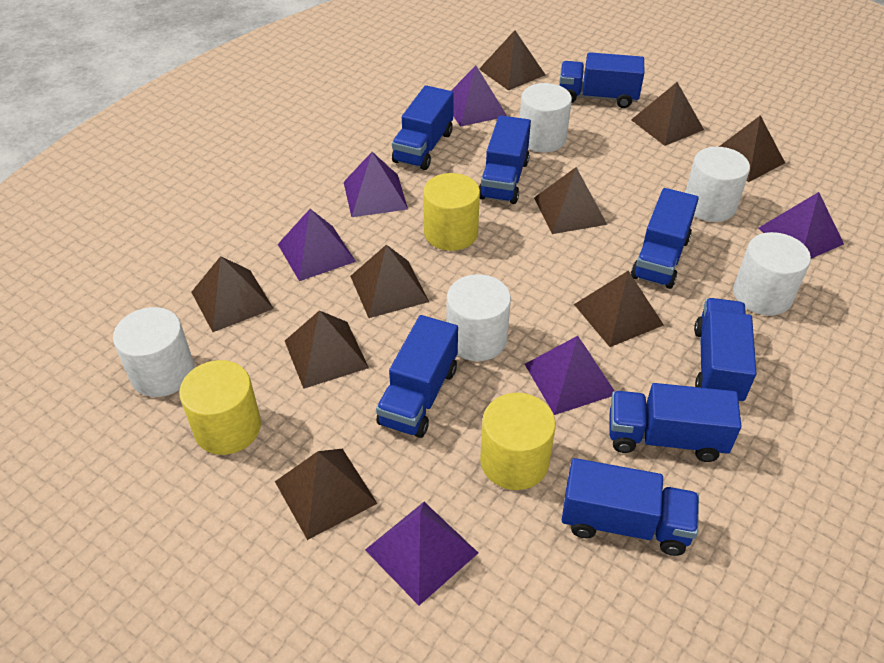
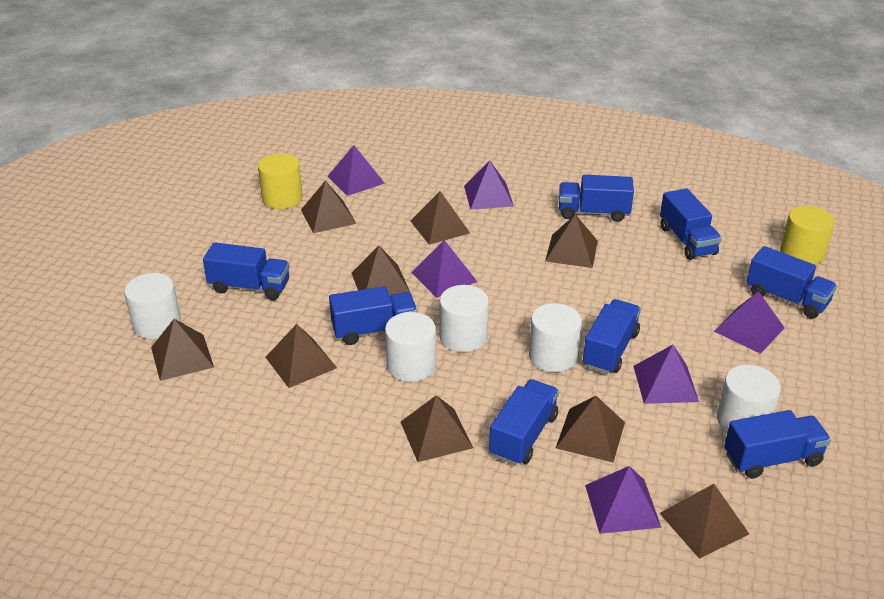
yellow cylinder: 3 -> 2

